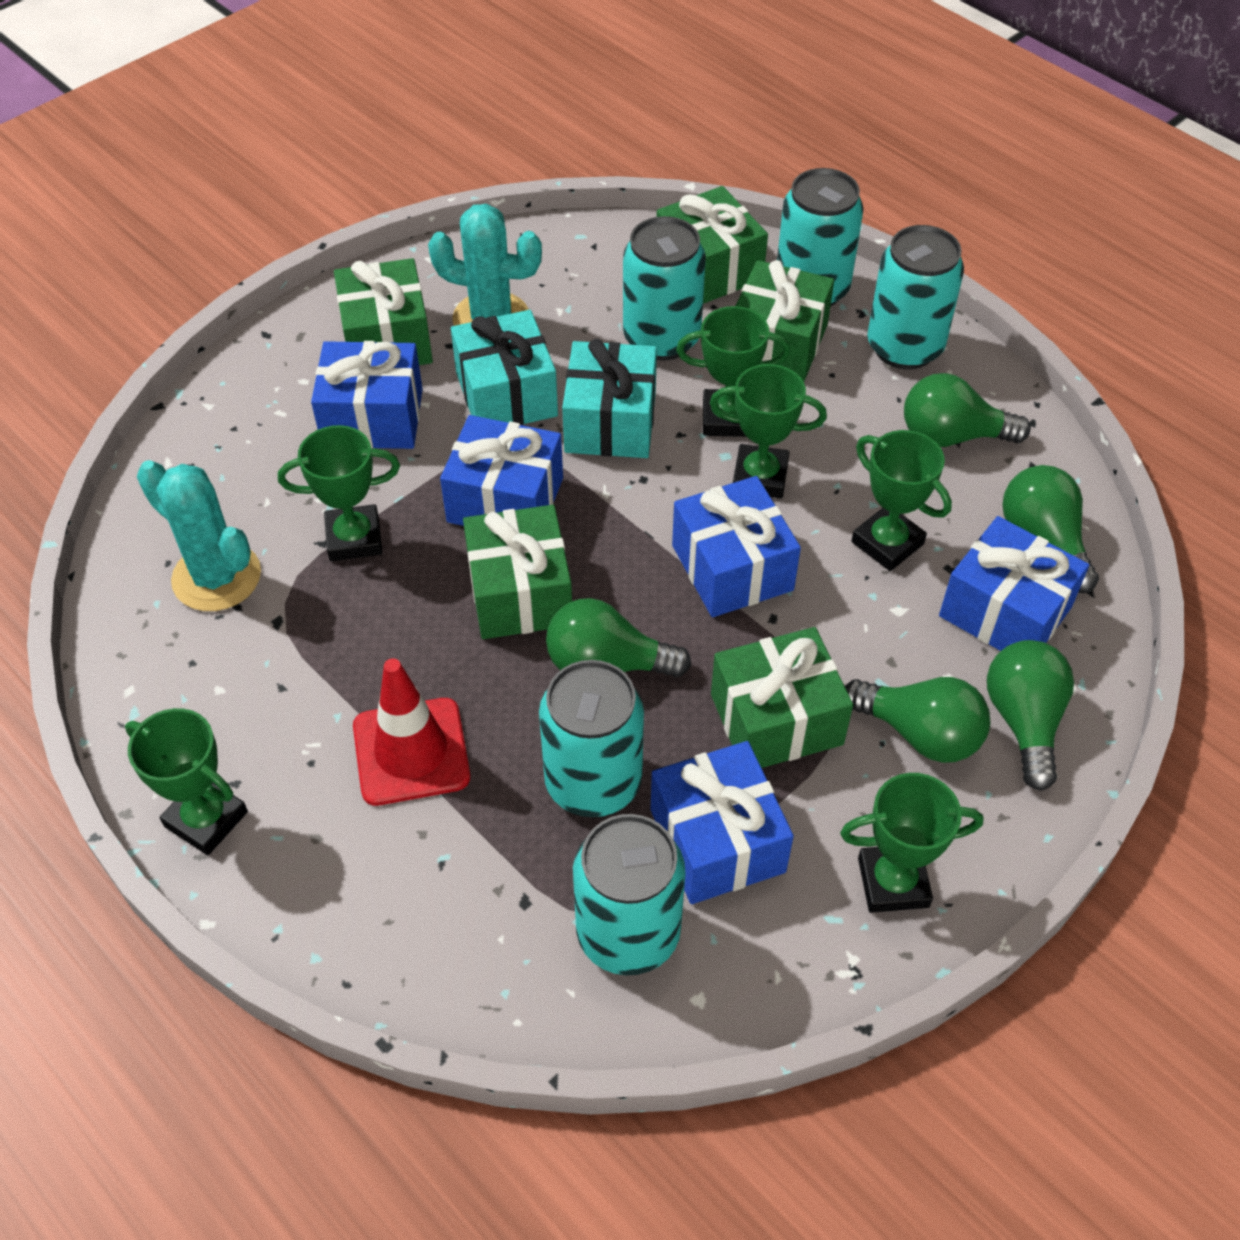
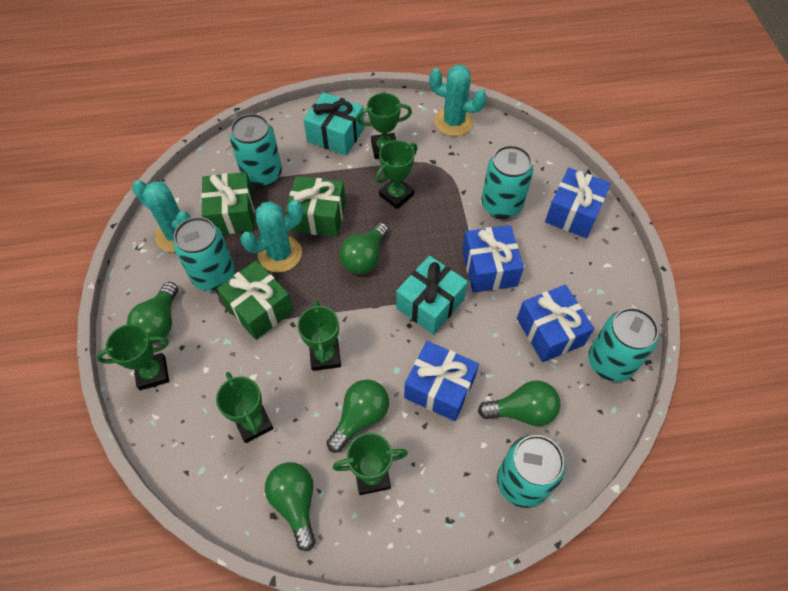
blue gift: 5 -> 4
green gift: 5 -> 3
red traffic cone: 1 -> 0
turquoise cactus: 2 -> 3

